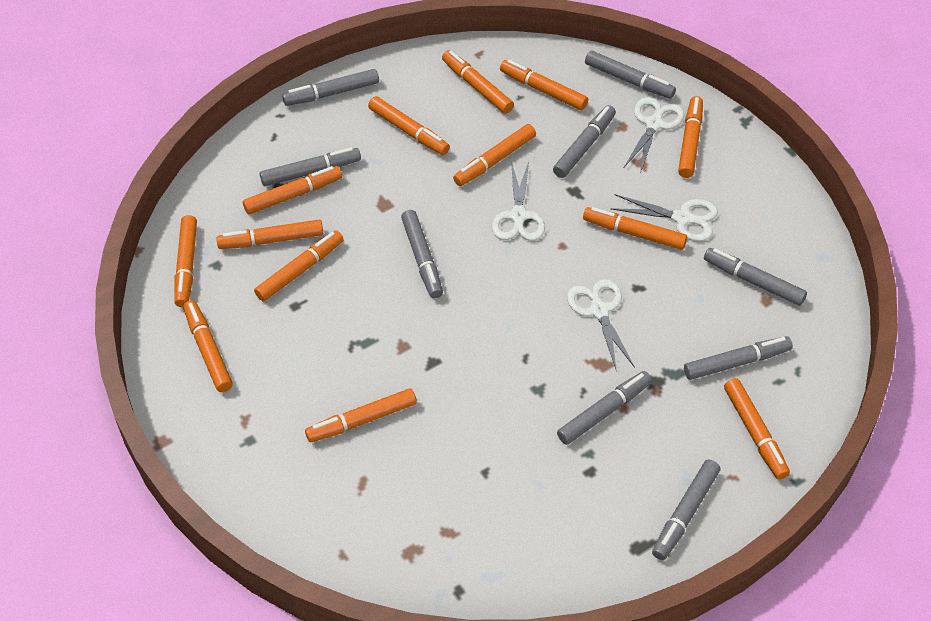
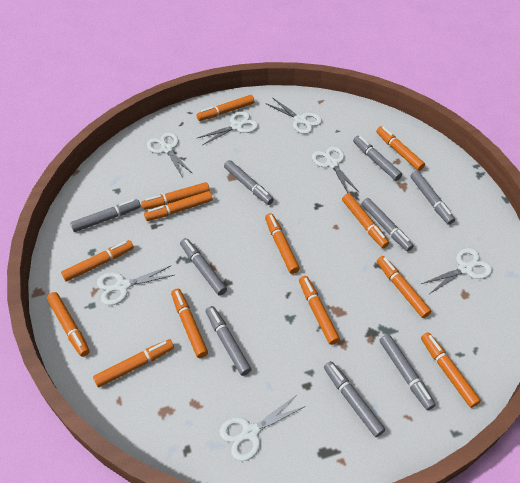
white scissors: 4 -> 7

